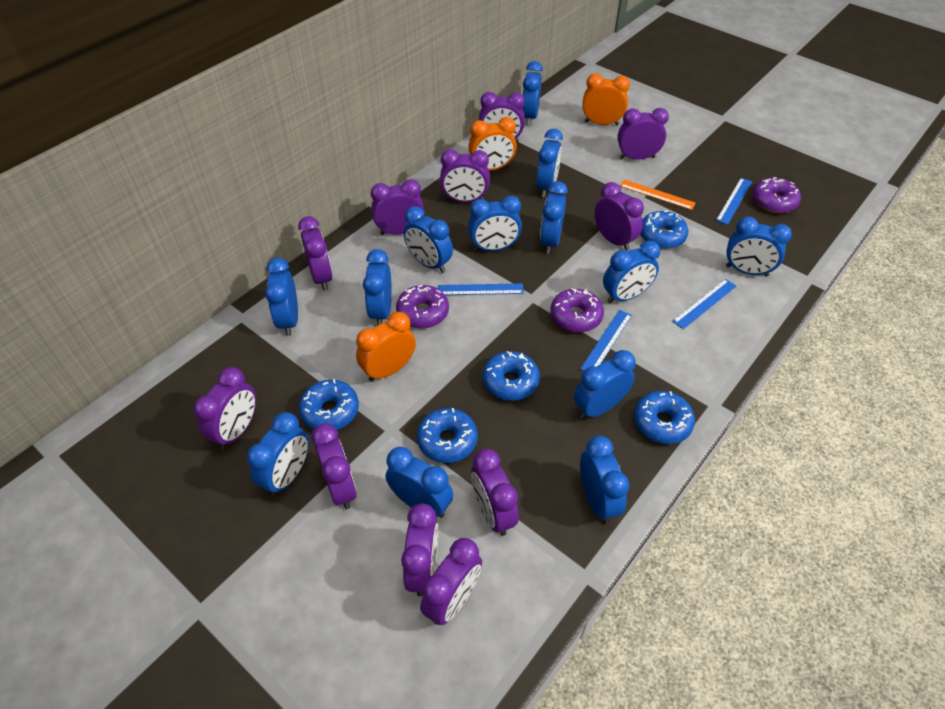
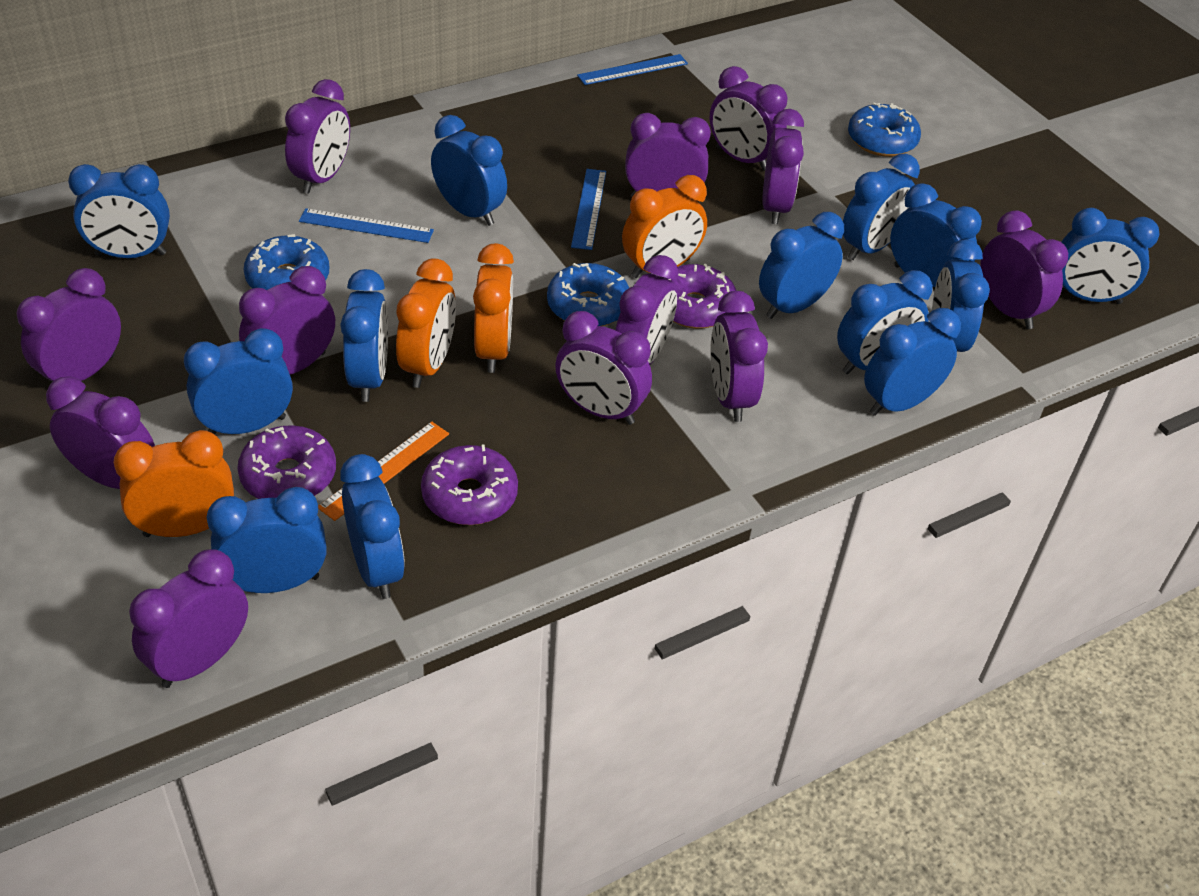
blue donut: 5 -> 3
blue ruler: 4 -> 3
orange clock: 3 -> 4
purple clock: 11 -> 12

